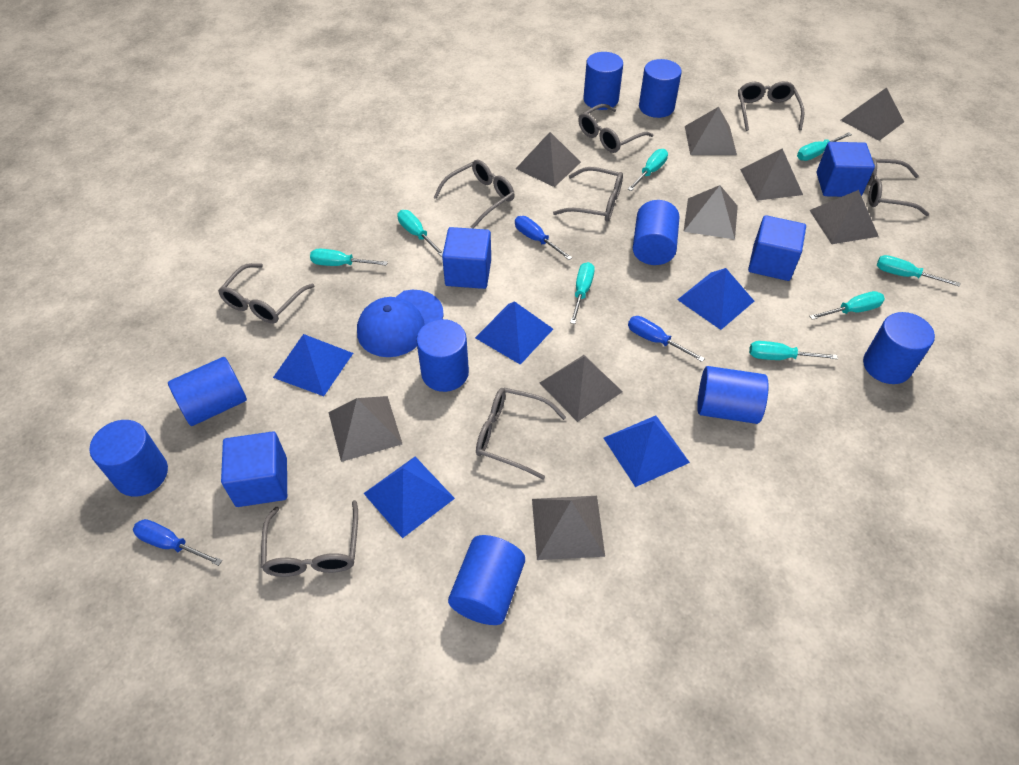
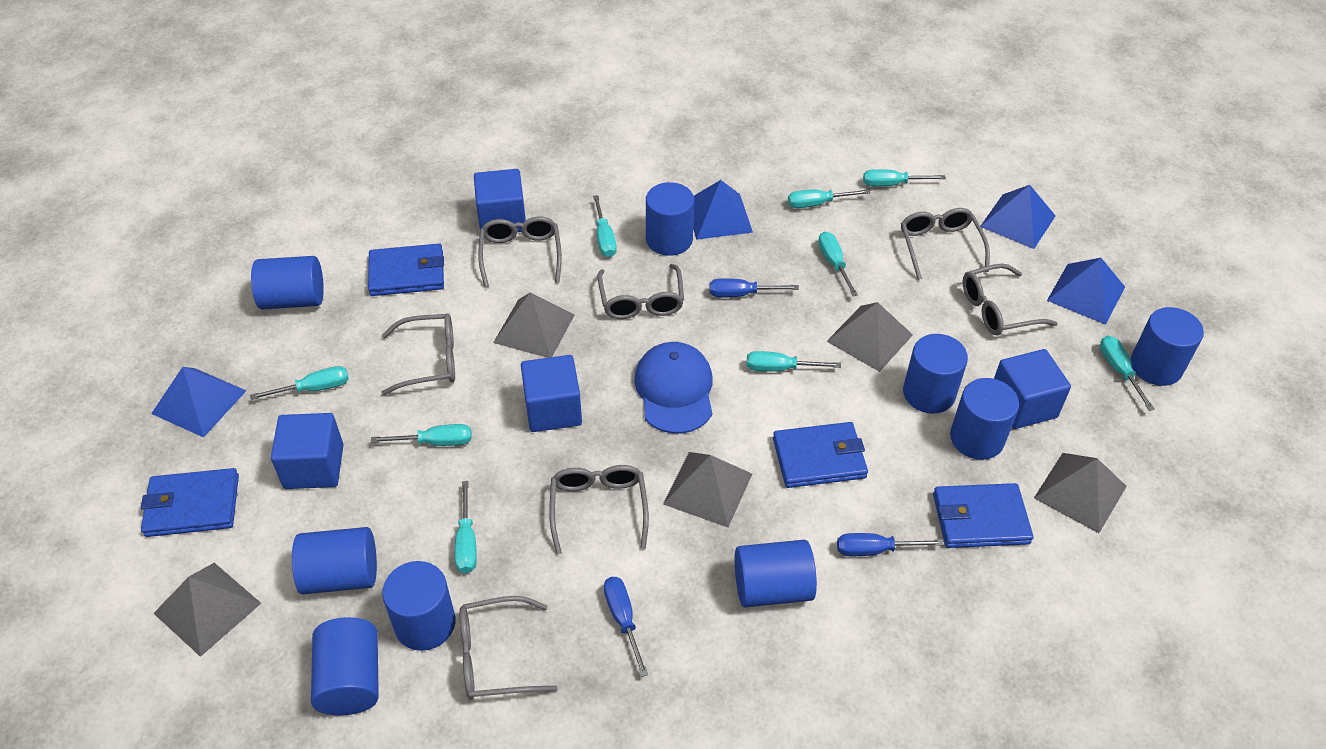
blue pyramid: 5 -> 4
blue wallet: 0 -> 4
grey glasses: 8 -> 7
grey pyramid: 9 -> 5
turquoise screwdriver: 8 -> 9

